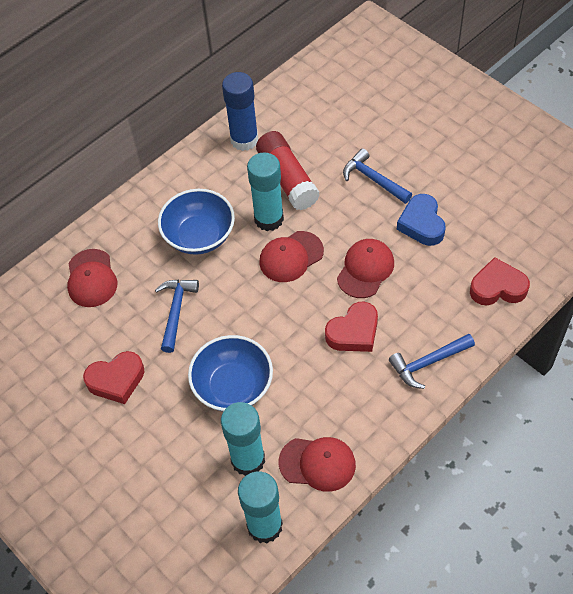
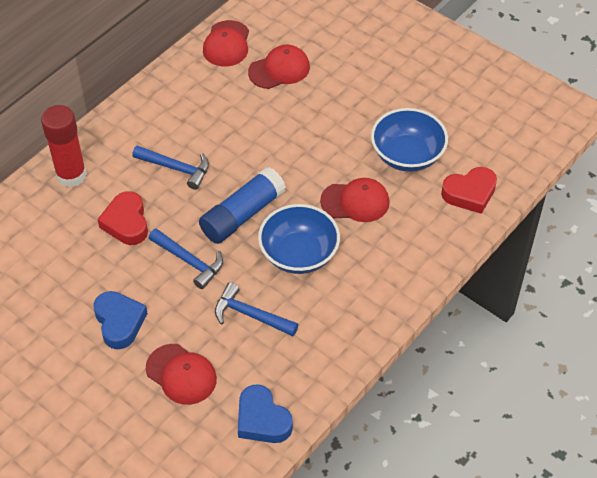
blue heart: 1 -> 2
red heart: 3 -> 2
turquoise glue stick: 3 -> 0

